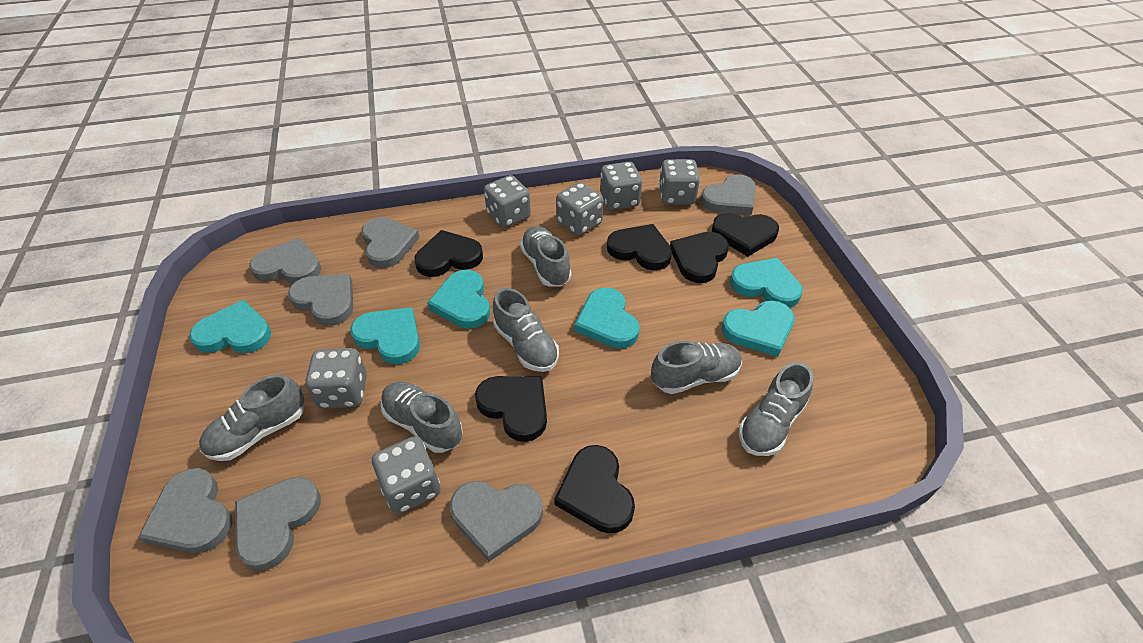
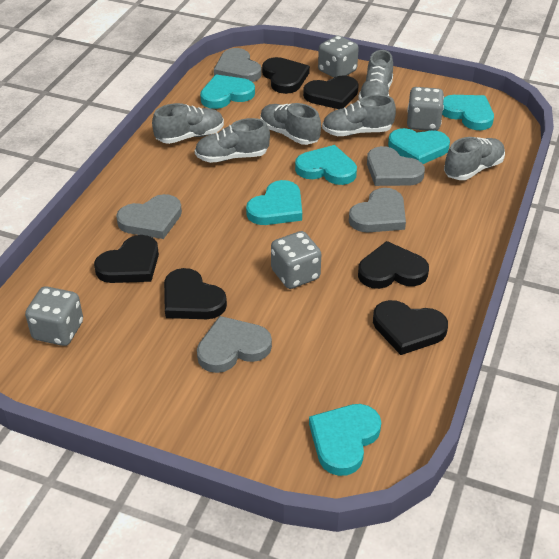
grey dice: 6 -> 4
grey heart: 7 -> 5

